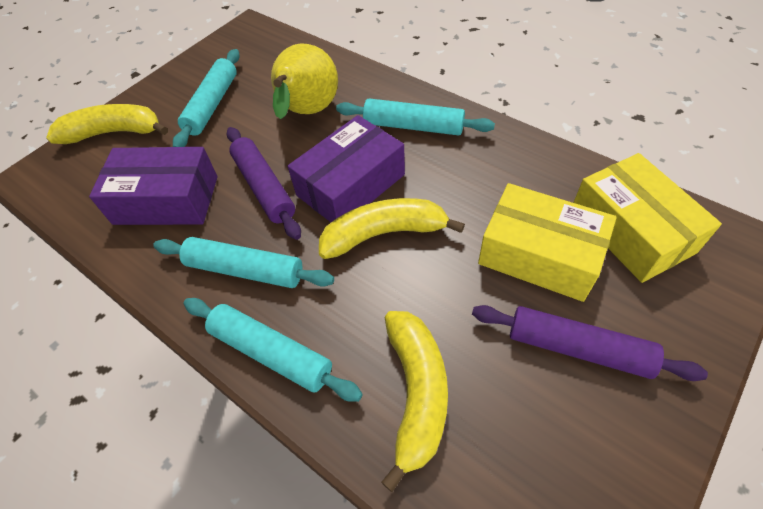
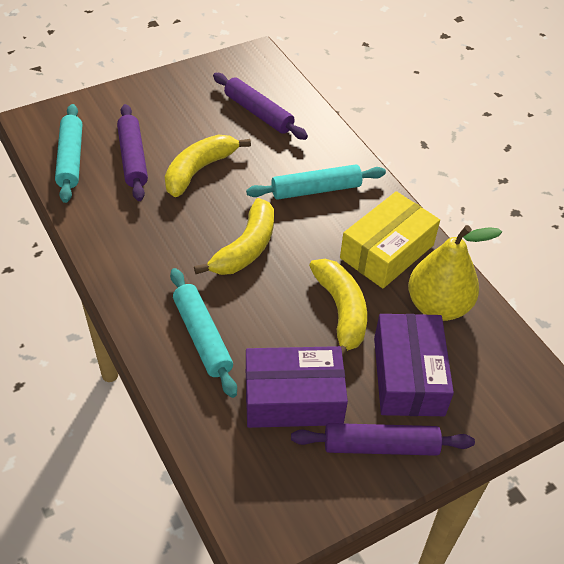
purple rolling pin: 2 -> 3
turquoise rolling pin: 4 -> 3
yellow box: 2 -> 1

